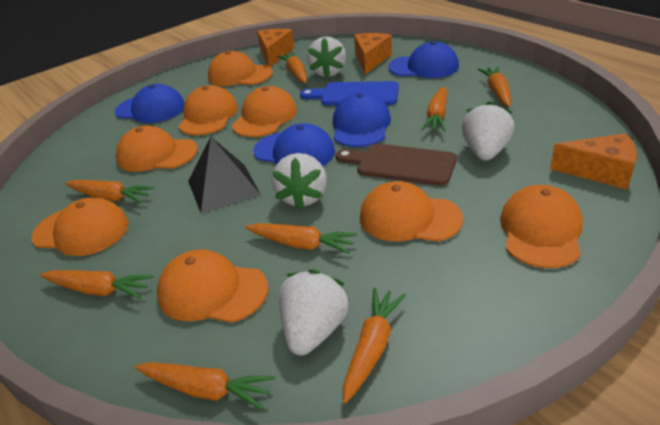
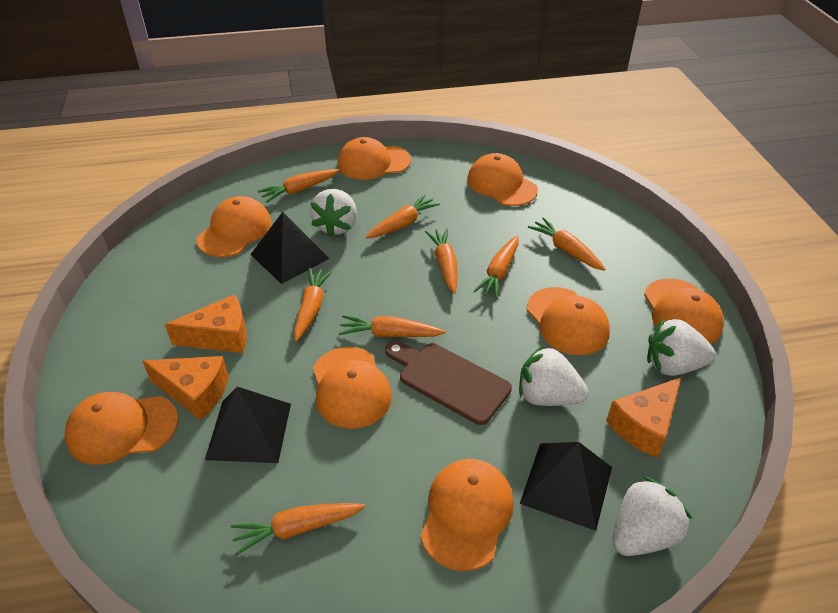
black pyramid: 1 -> 3
blue cap: 4 -> 0
blue cutting board: 1 -> 0

